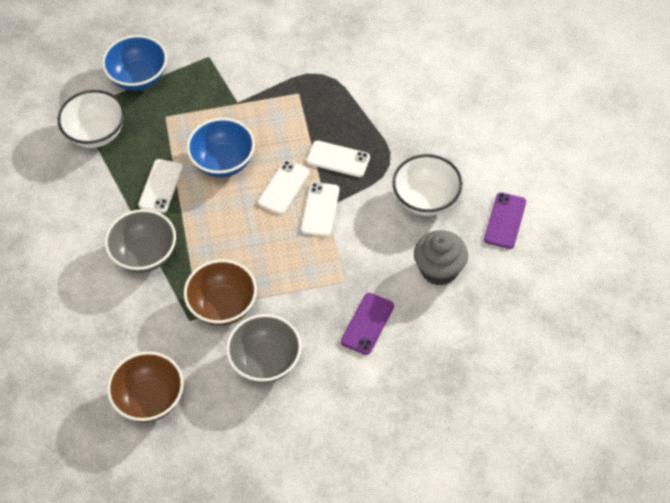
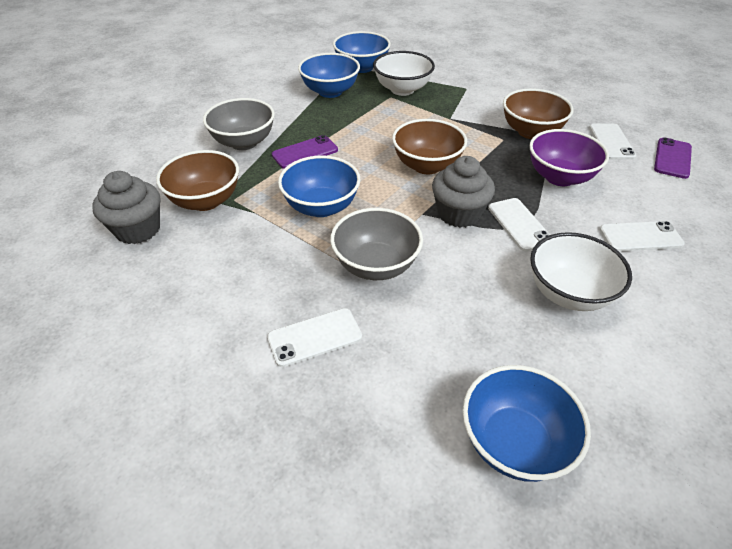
blue bowl: 2 -> 4
brown bowl: 2 -> 3
grey cupcake: 1 -> 2
purple bowl: 0 -> 1

